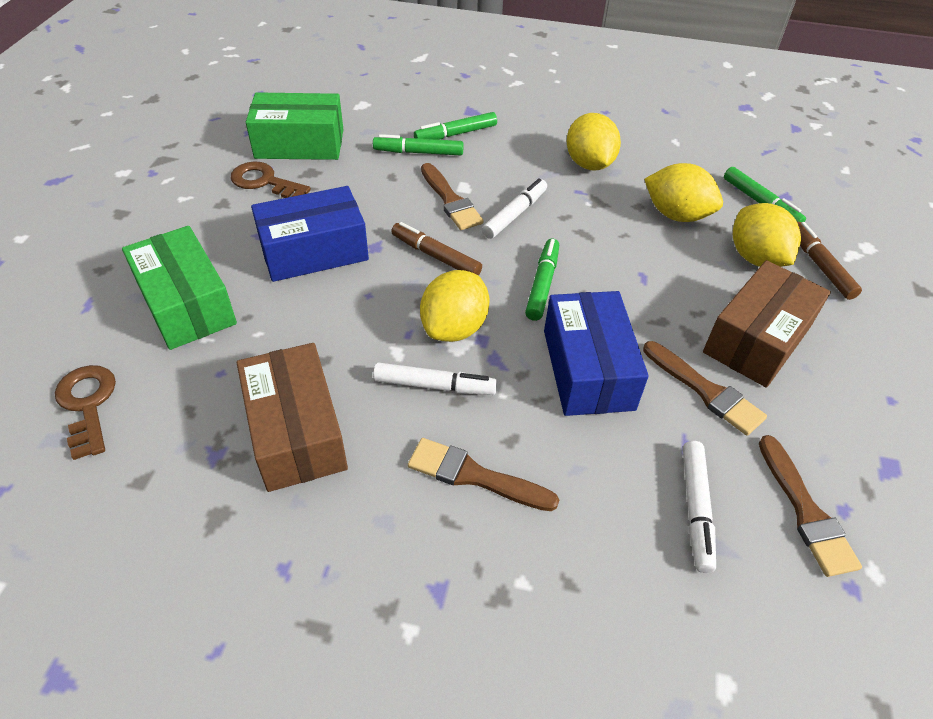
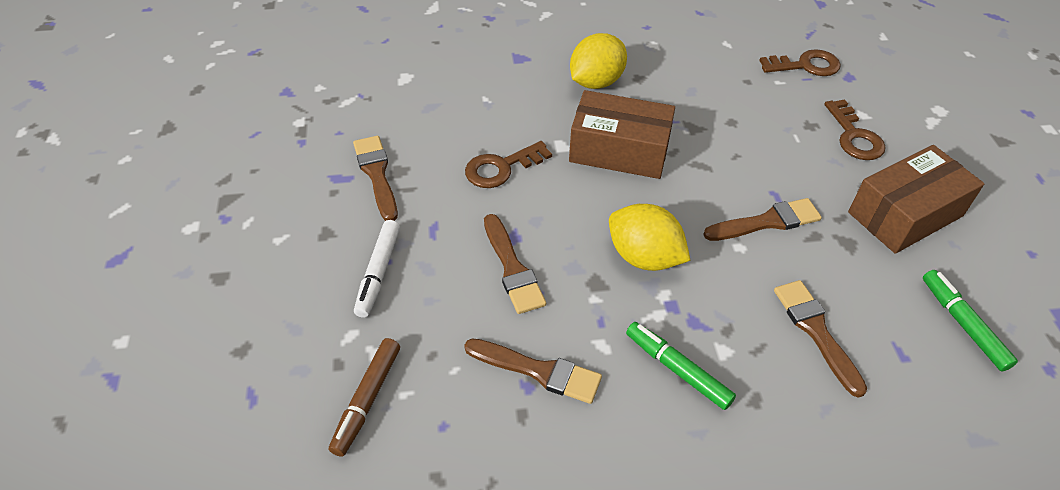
blue box: 2 -> 0
brown brush: 4 -> 5
brown key: 2 -> 3
brown marker: 2 -> 1
green box: 2 -> 0
green marker: 4 -> 2
white marker: 3 -> 1
yellow lemon: 4 -> 2

